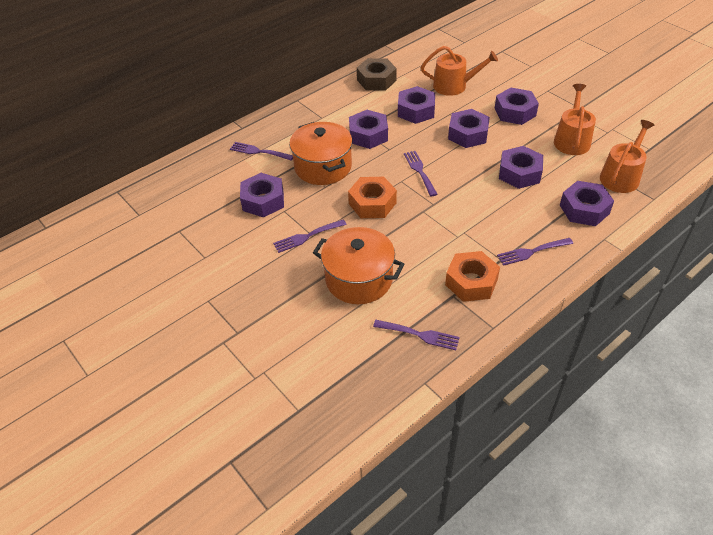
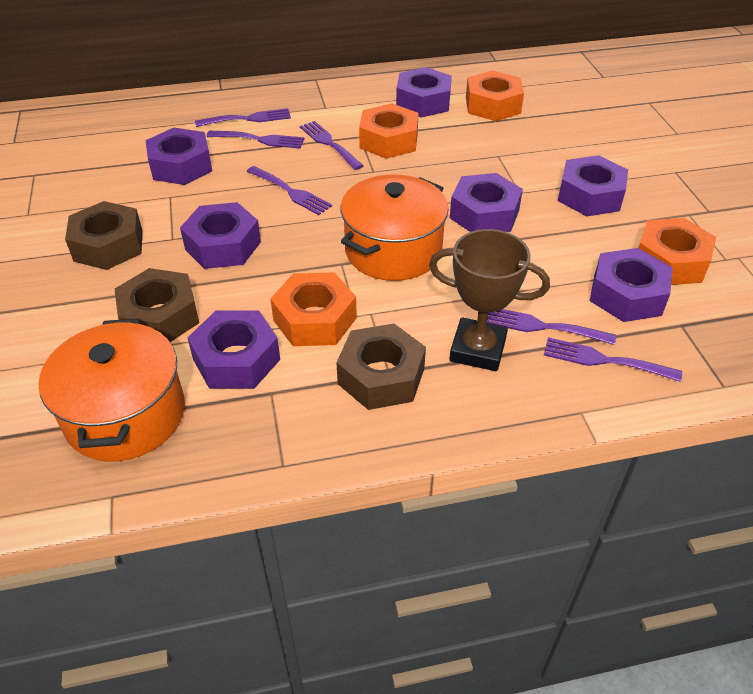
brown nut: 1 -> 3
brown trophy: 0 -> 1
orange nut: 2 -> 4
orange watering can: 3 -> 0
purple fork: 5 -> 6

